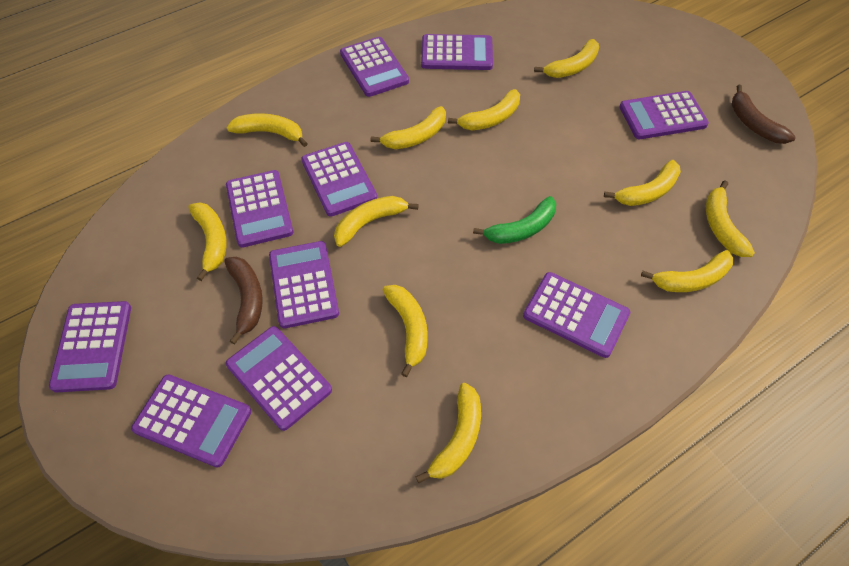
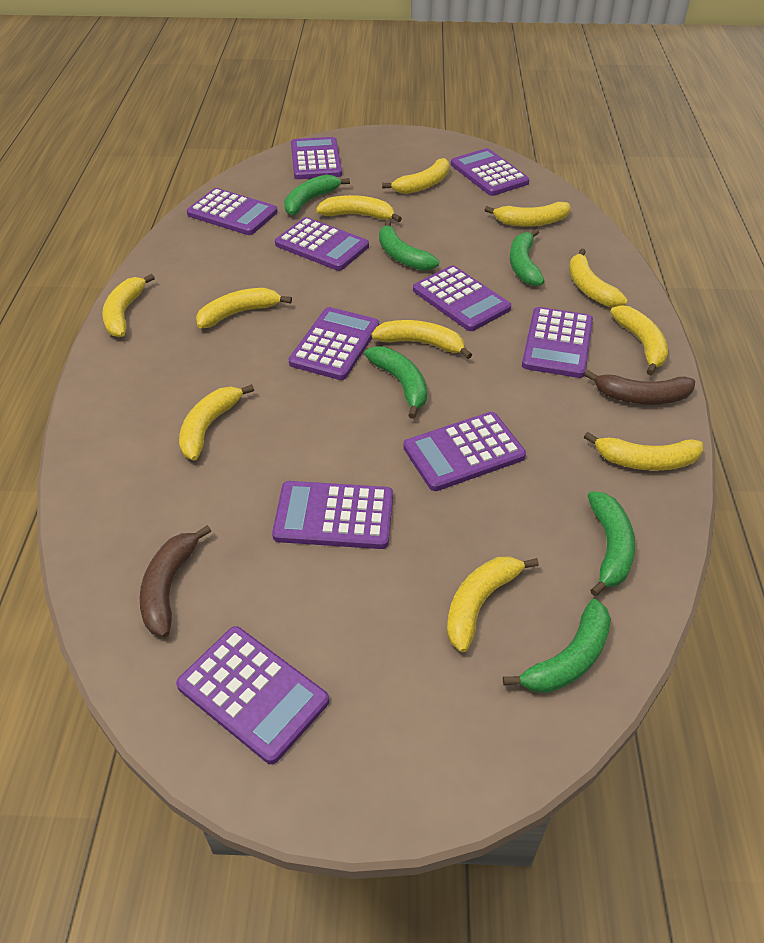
green banana: 1 -> 6

